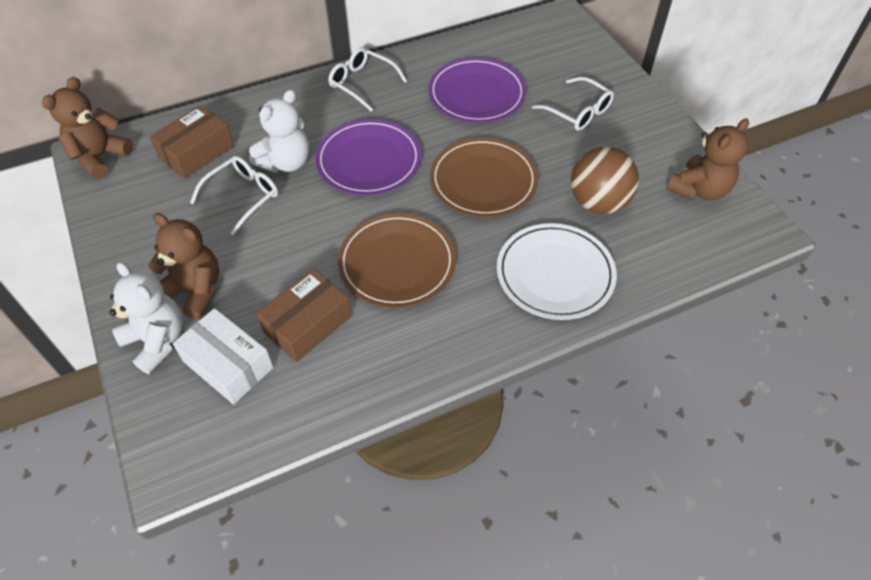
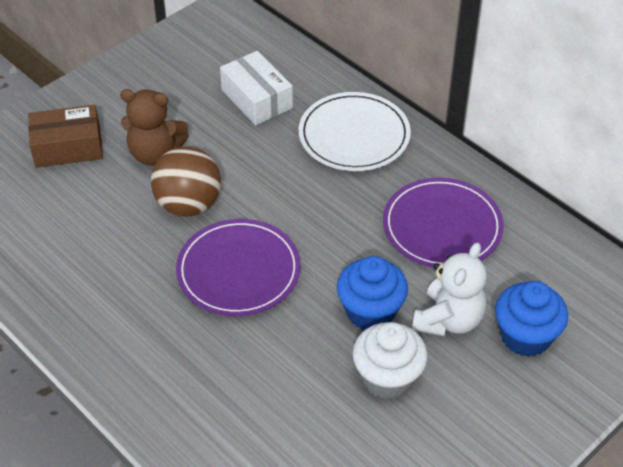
blue cupcake: 0 -> 2
brown box: 2 -> 1
brown plate: 2 -> 0
brown teddy bear: 3 -> 1
white cupcake: 0 -> 1
white glasses: 3 -> 0
white teddy bear: 2 -> 1

